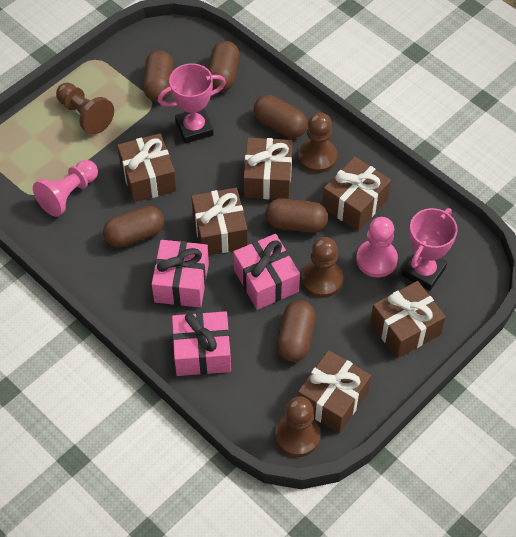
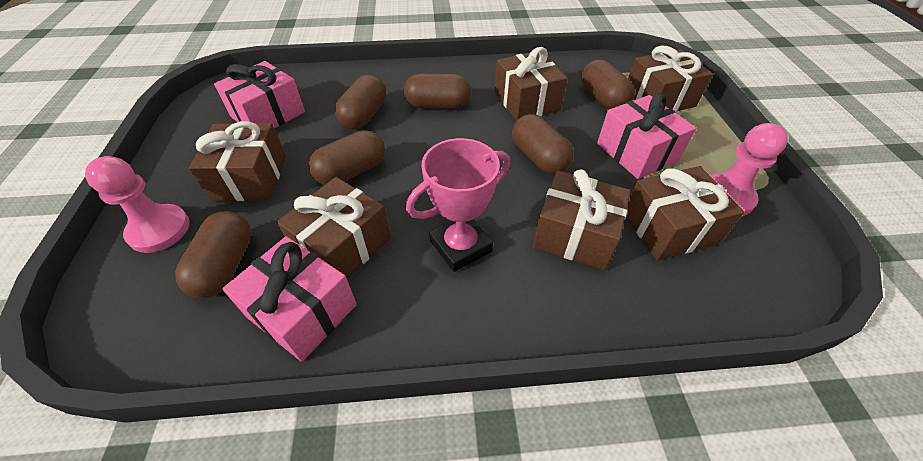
brown pawn: 4 -> 0
pink trophy: 2 -> 1

